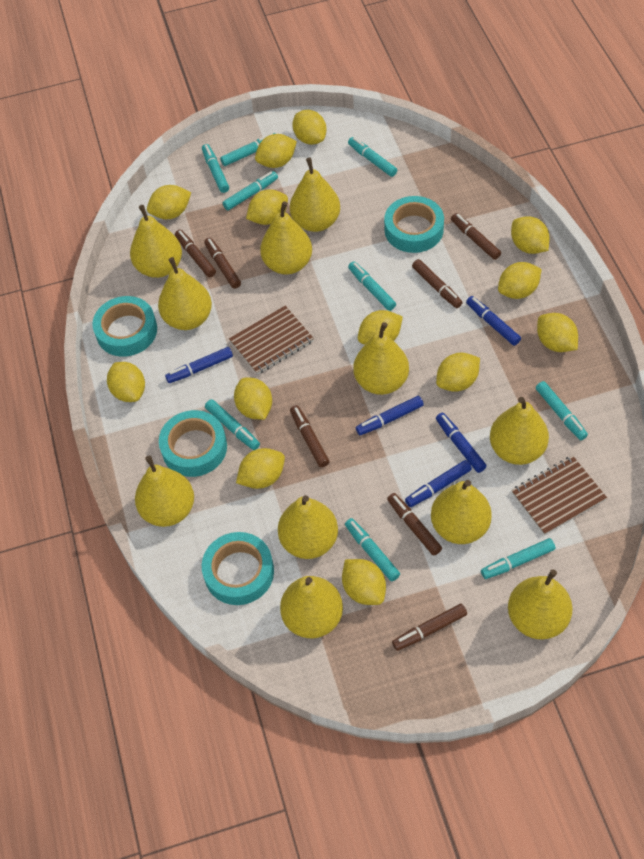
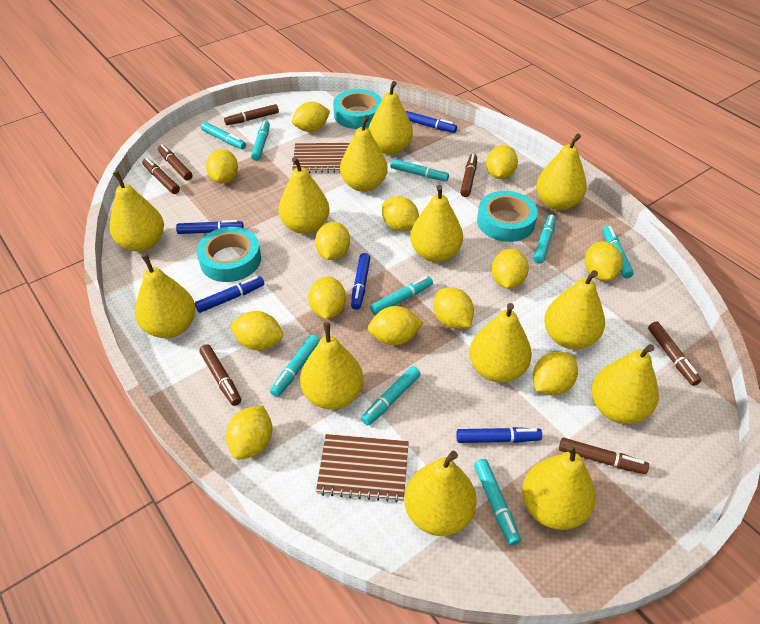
turquoise tape: 4 -> 3
yellow pear: 11 -> 13

